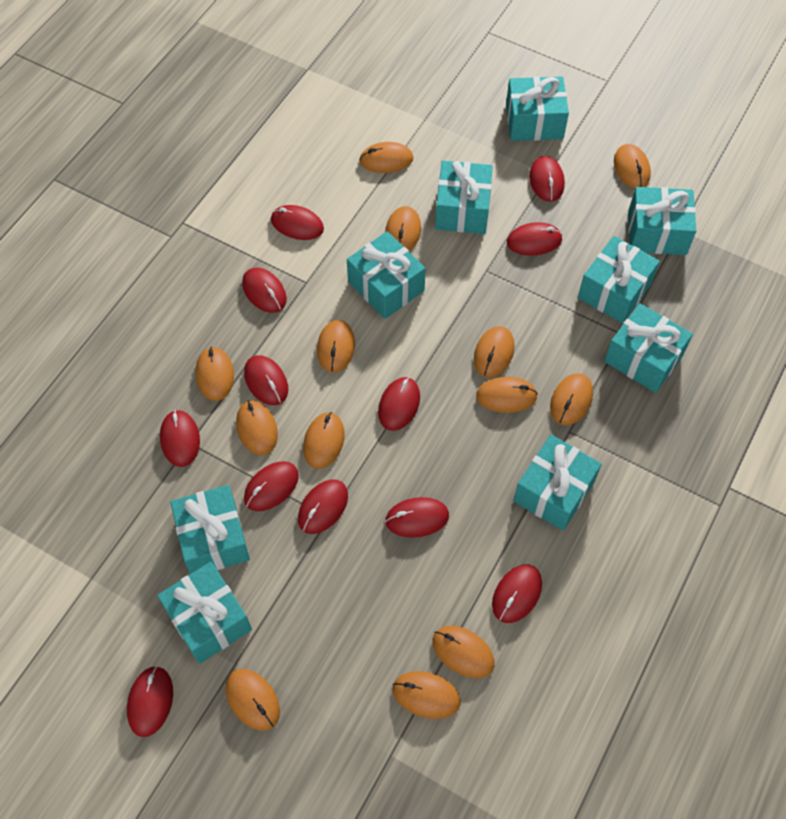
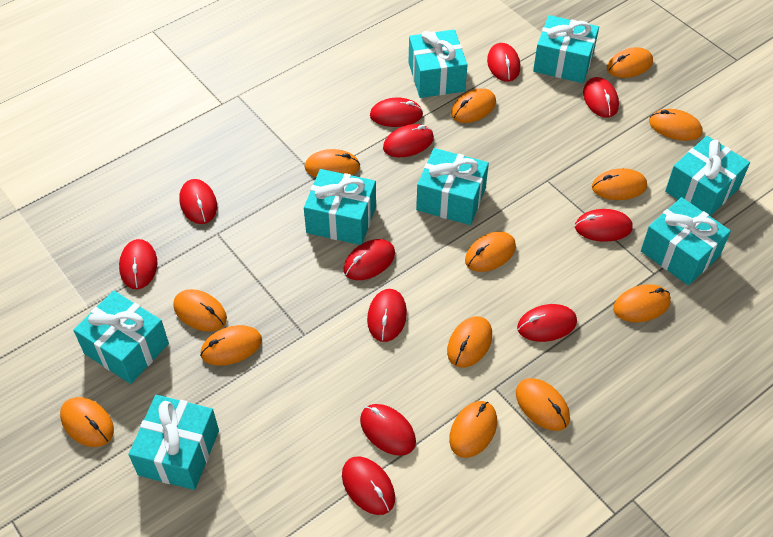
turquoise gift: 9 -> 8

